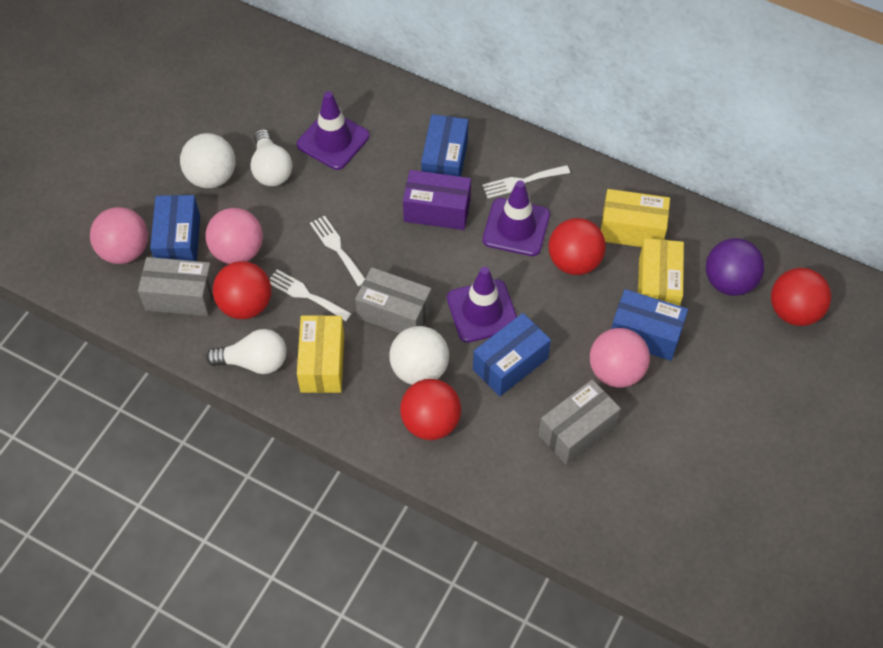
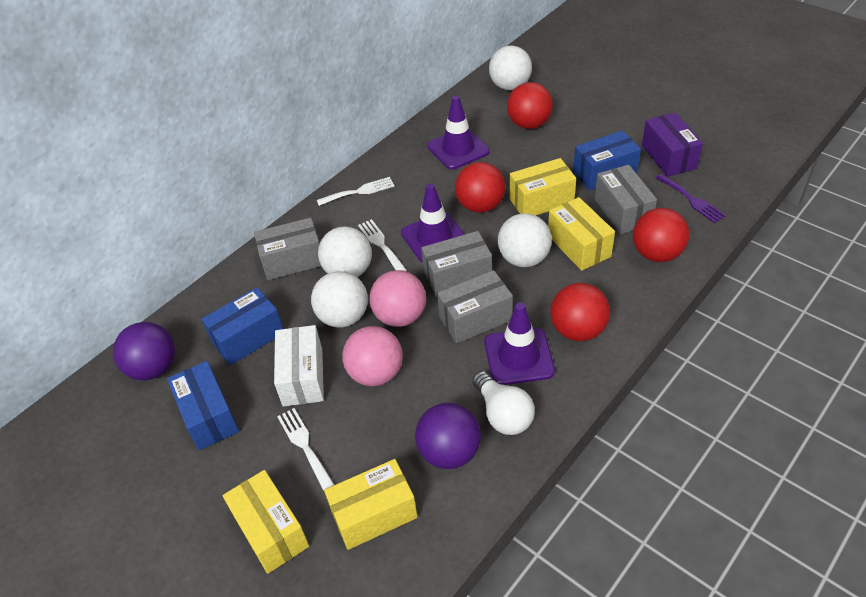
blue box: 4 -> 3
grey box: 3 -> 4
pink ball: 3 -> 2
purple ball: 1 -> 2
purple fork: 0 -> 1
white ball: 2 -> 4
white box: 0 -> 1
white light bulb: 2 -> 1
yellow box: 3 -> 4

